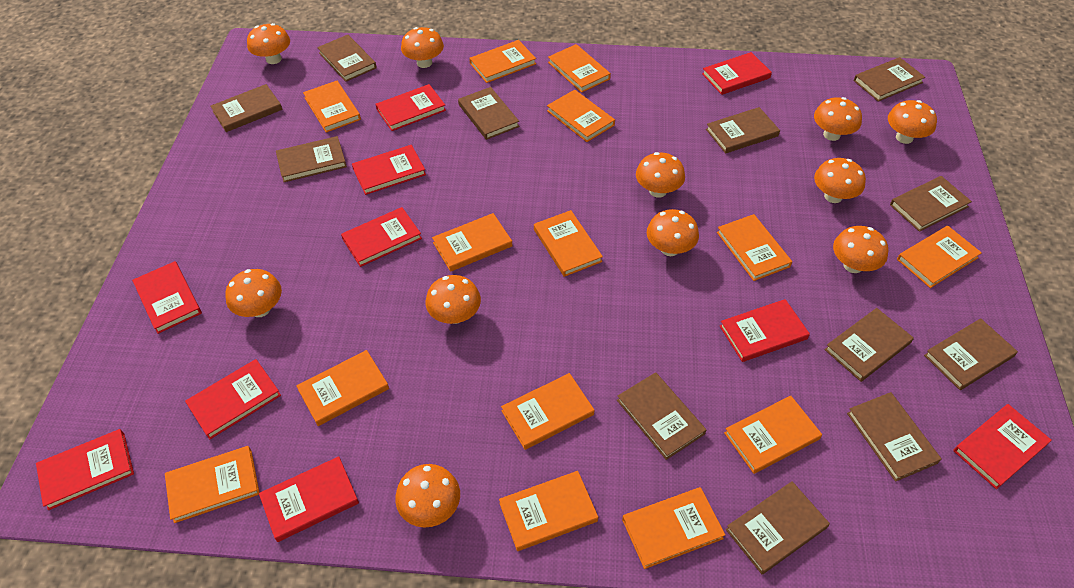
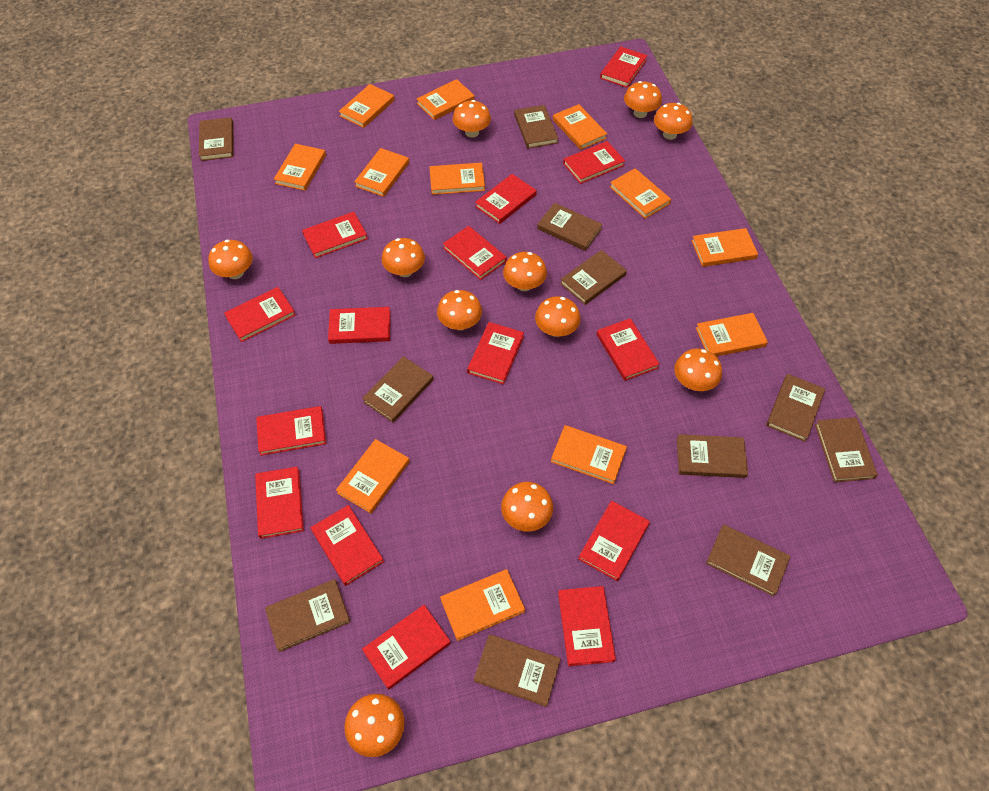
brown book: 12 -> 11
orange book: 14 -> 12
red book: 10 -> 15

